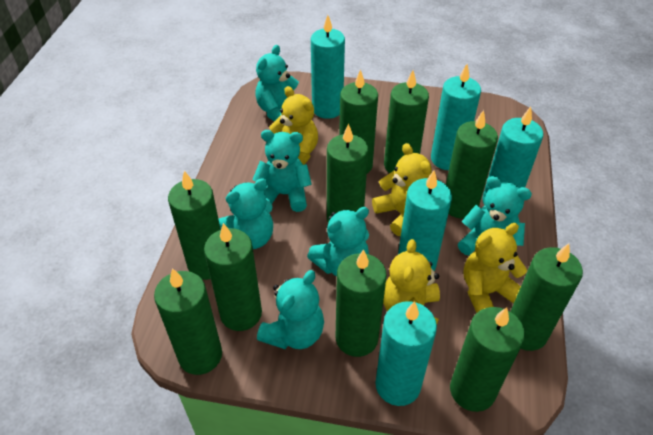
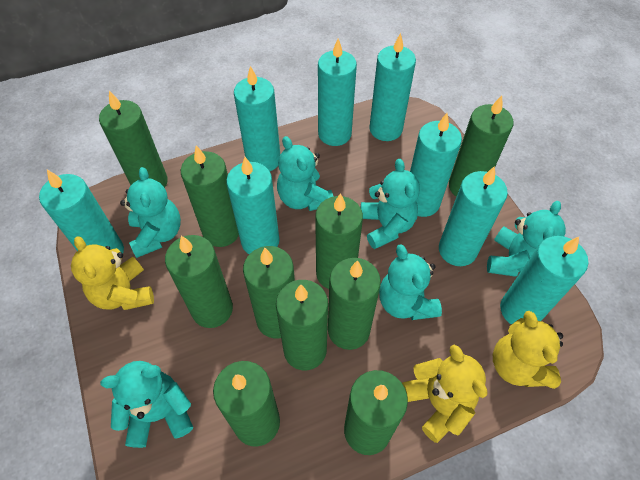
turquoise candle: 5 -> 8
yellow teddy bear: 4 -> 3

